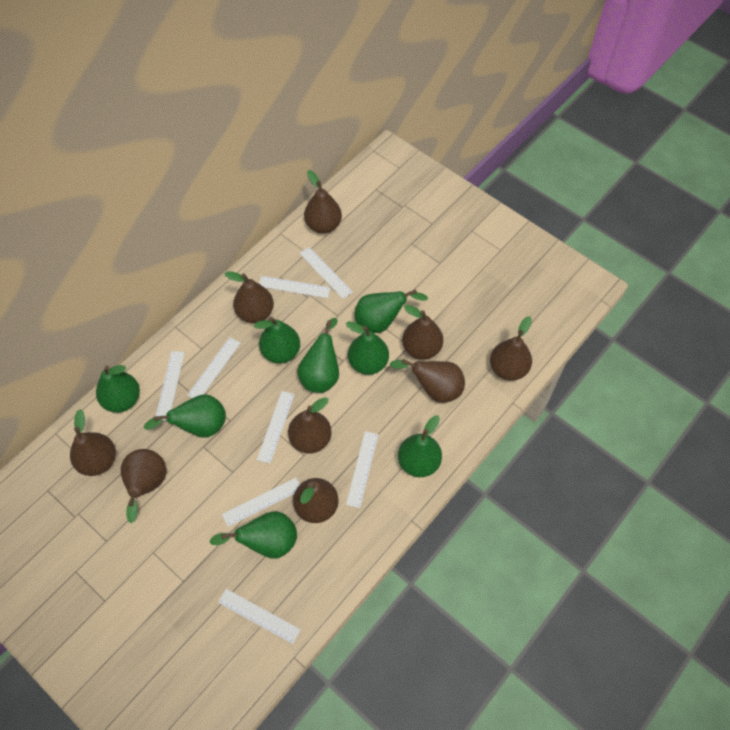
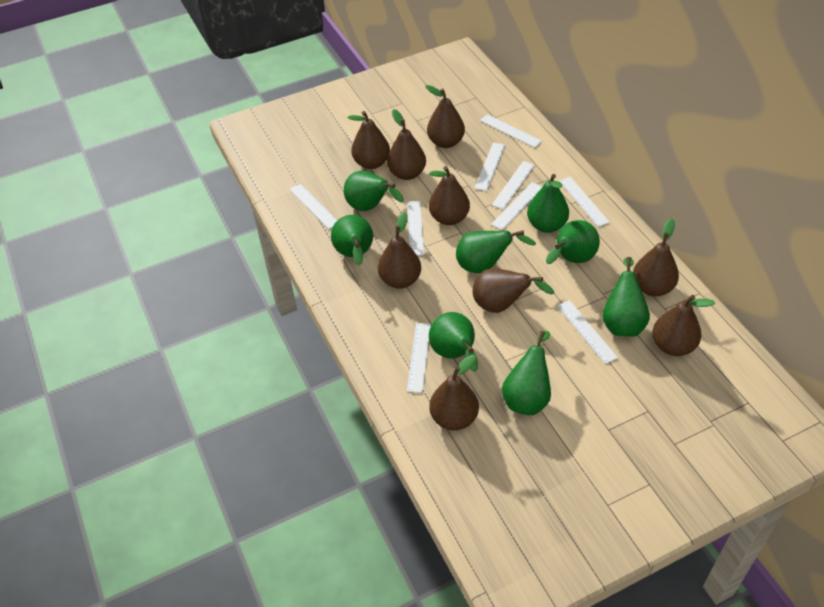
white ruler: 8 -> 9

